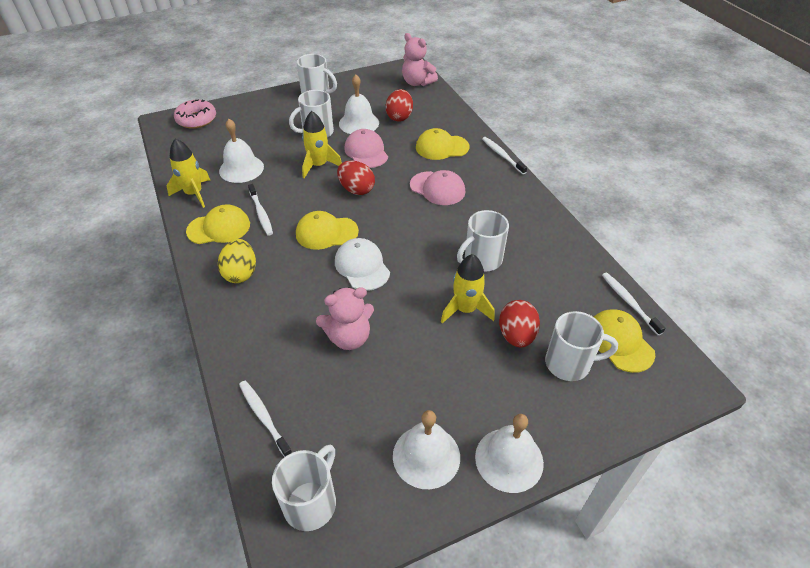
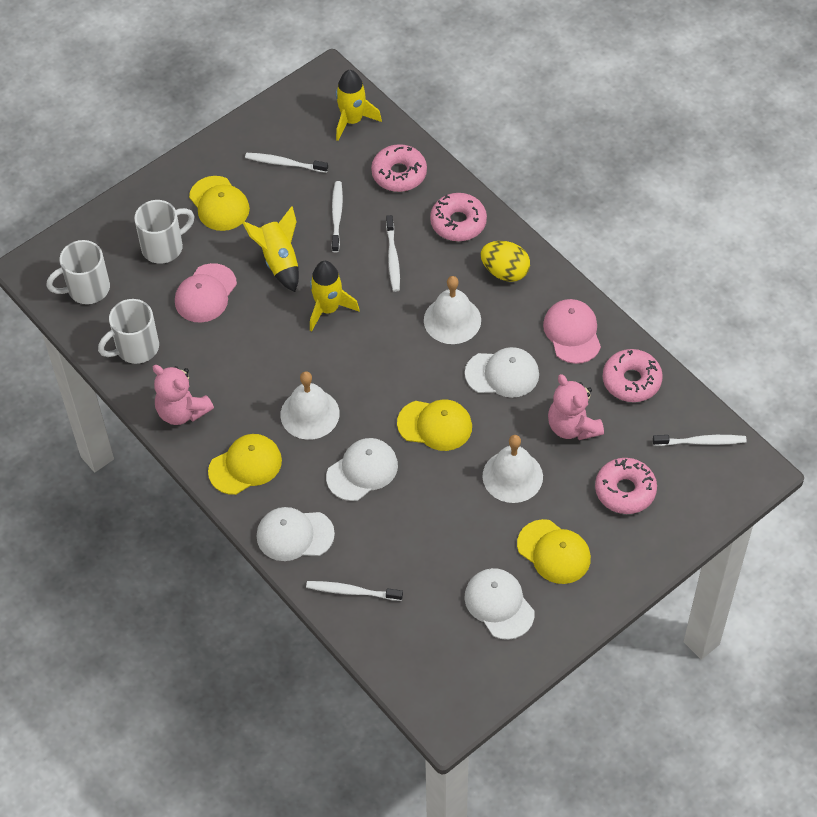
pink donut: 1 -> 4
red egg: 3 -> 0
white bell: 4 -> 3
white cap: 1 -> 4
white mug: 5 -> 3
white toothbrush: 4 -> 5

